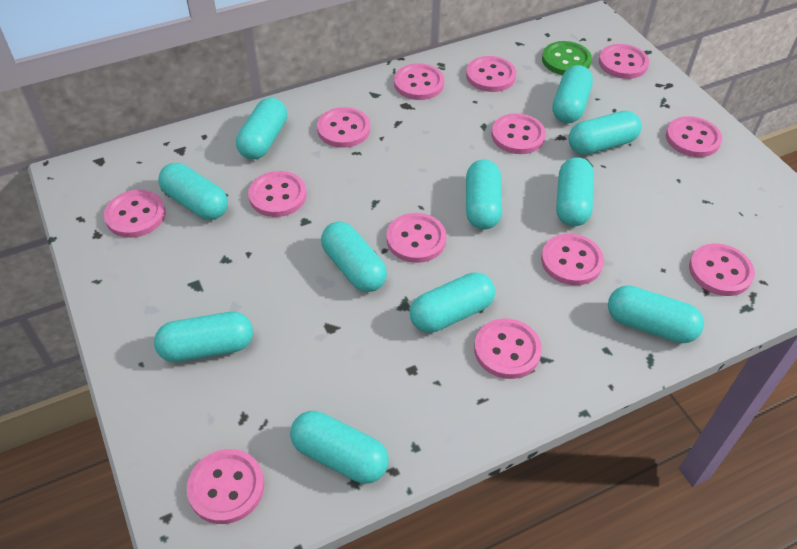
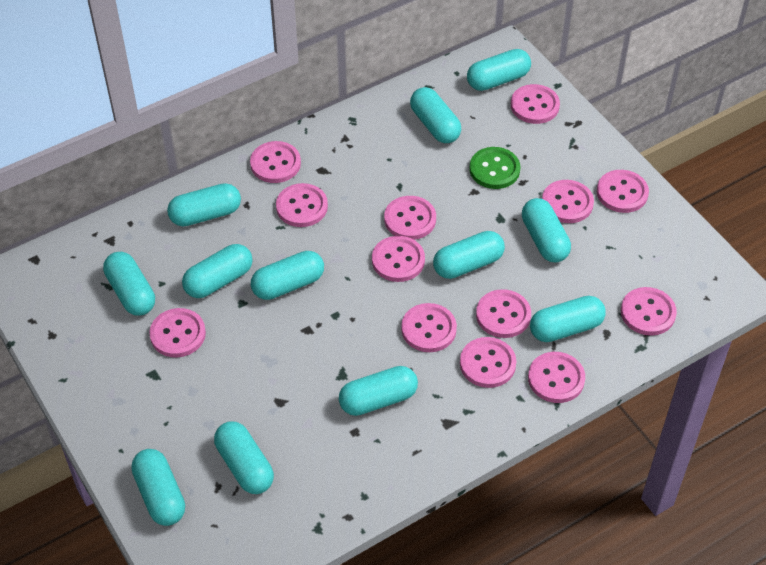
turquoise capsule: 11 -> 12

